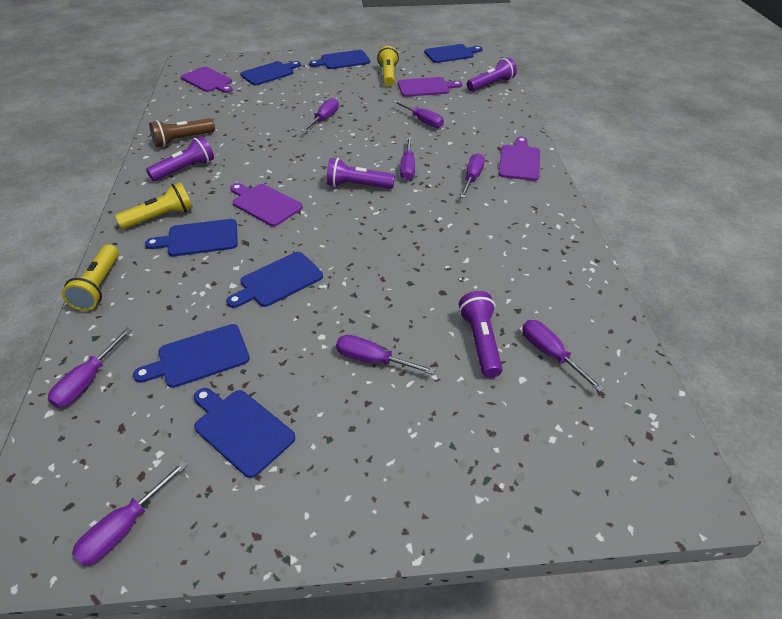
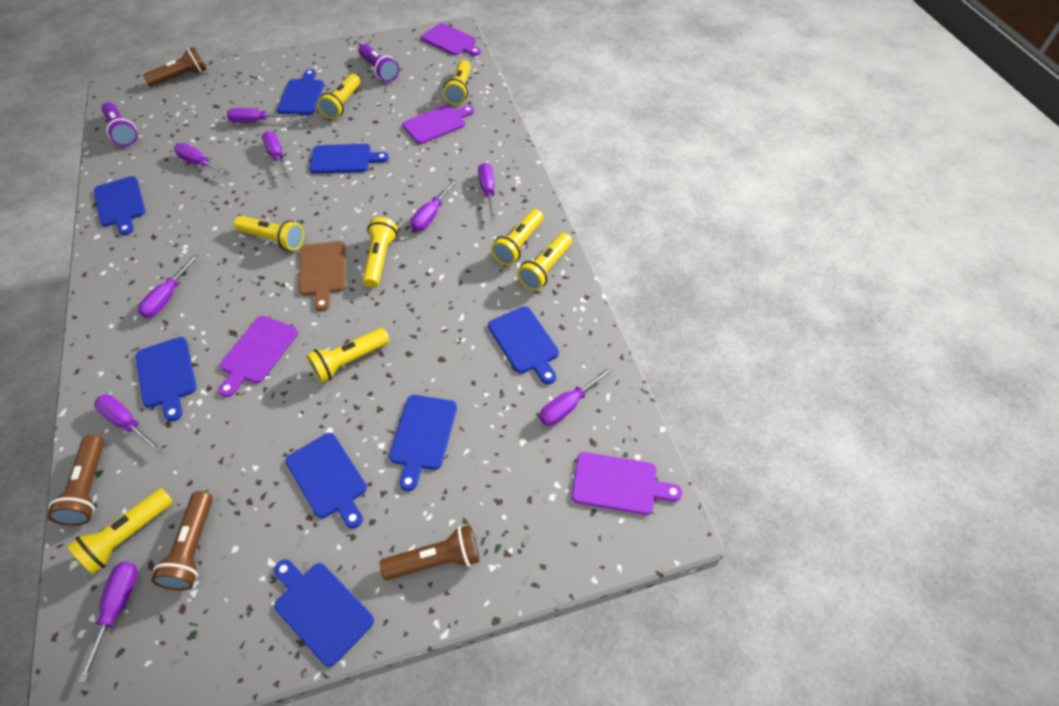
blue cutting board: 7 -> 8
brown cutting board: 0 -> 1
brown flashlight: 1 -> 4
purple flashlight: 4 -> 2
purple screwdriver: 8 -> 9
yellow flashlight: 3 -> 8

